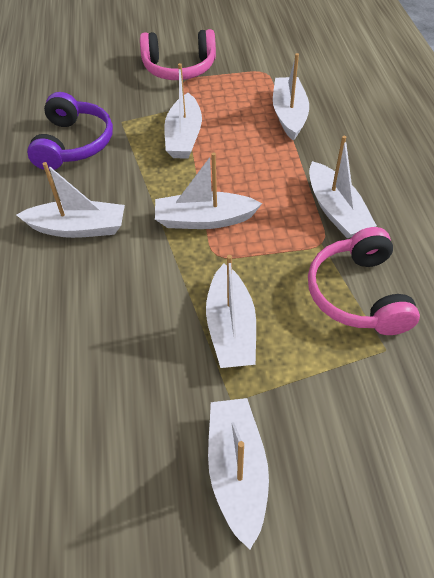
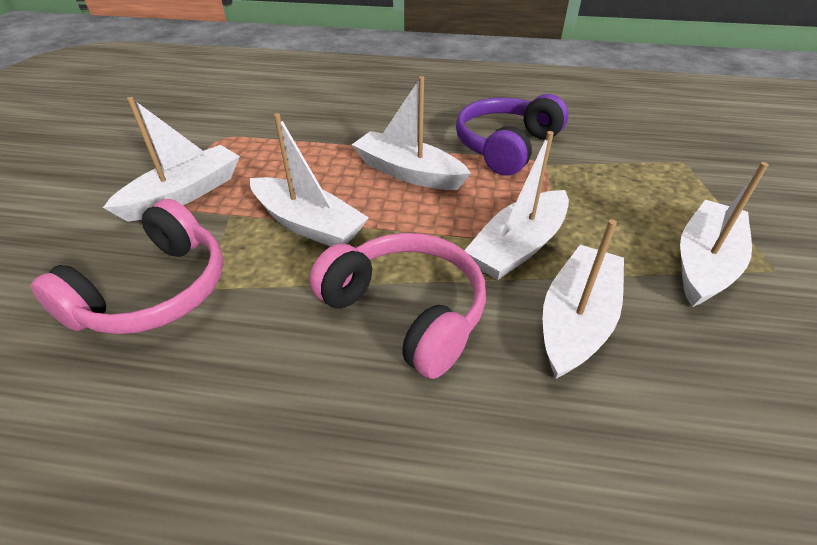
white boat: 7 -> 6

